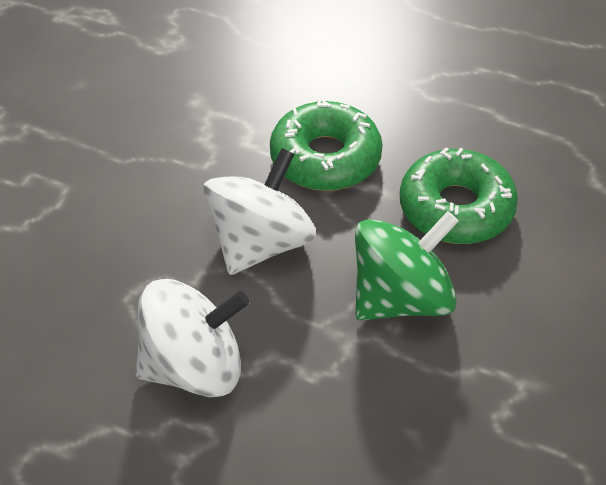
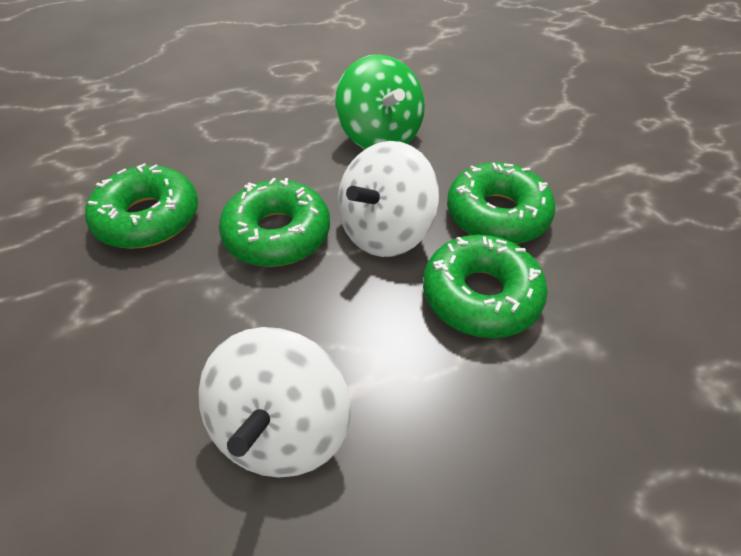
green donut: 2 -> 4

